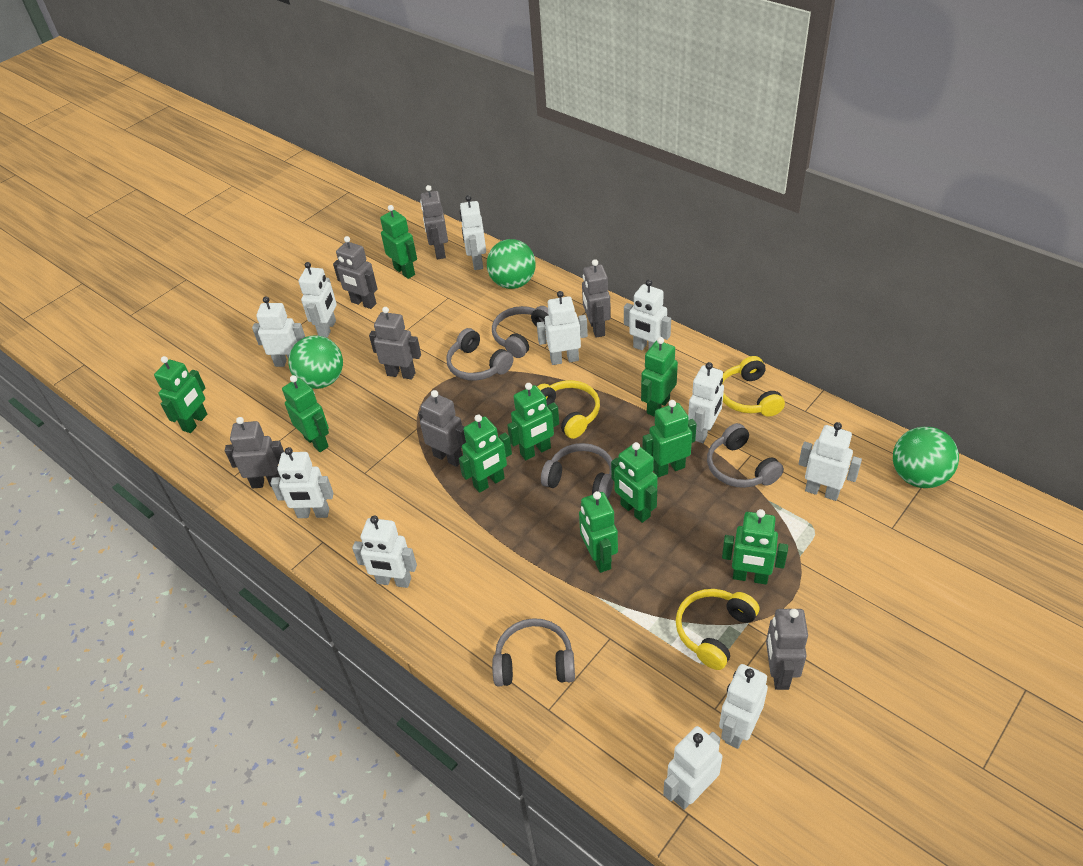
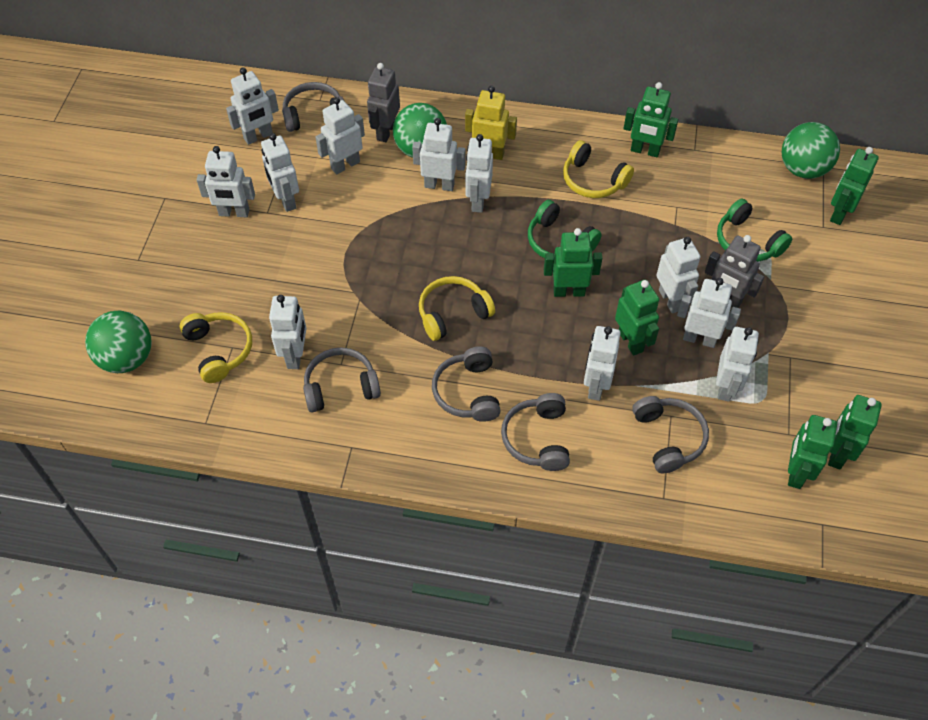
green headphones: 0 -> 2
green robot: 10 -> 6
grey robot: 7 -> 2
yellow robot: 0 -> 1

